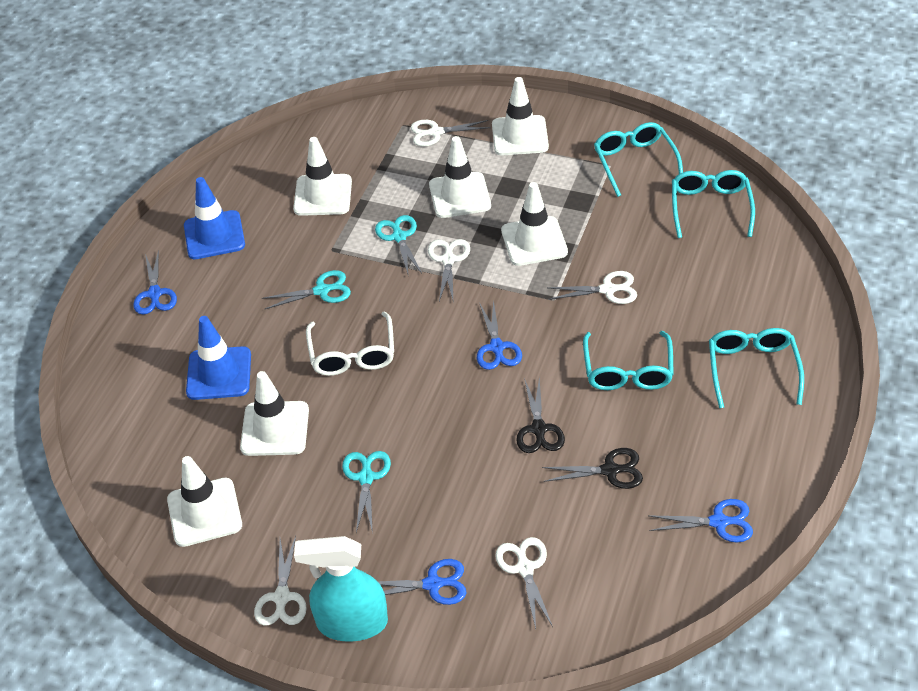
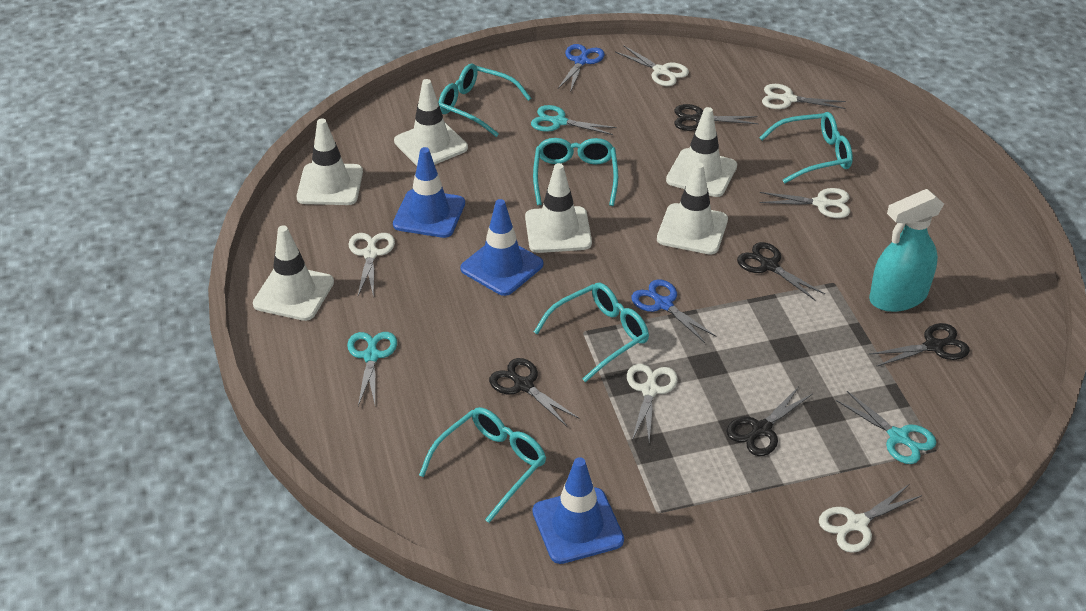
black scissors: 2 -> 5
blue scissors: 4 -> 2
blue traffic cone: 2 -> 3
turquoise glasses: 4 -> 5
white glasses: 1 -> 0
white scissors: 5 -> 6

